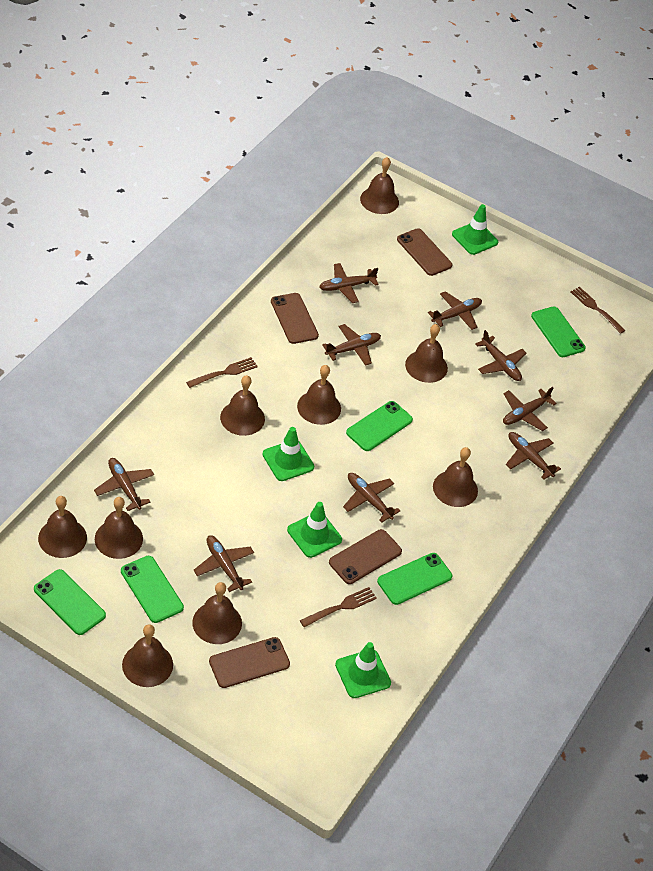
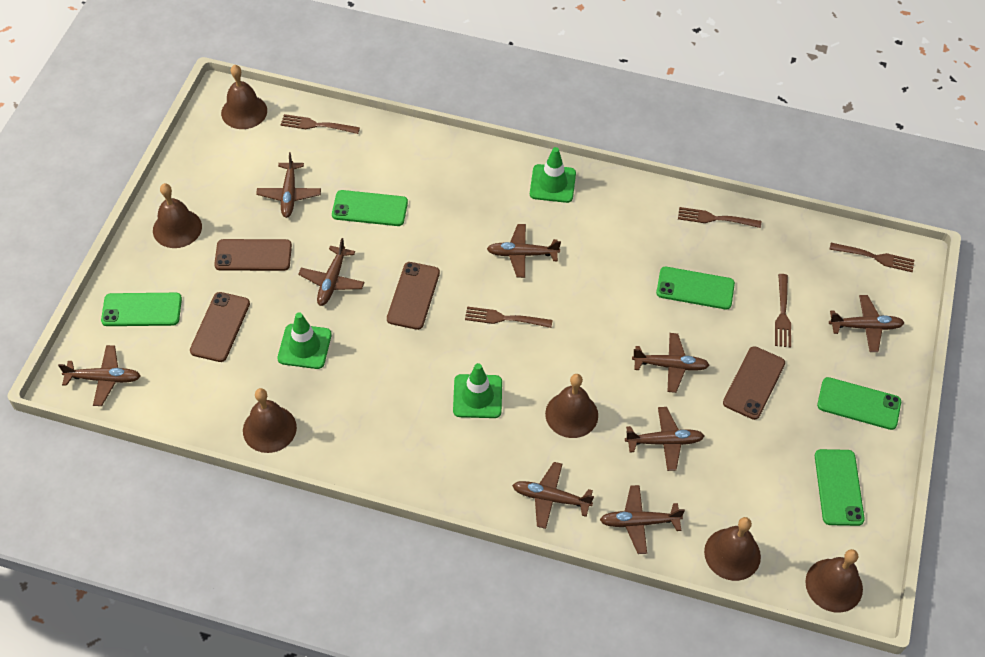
brown bell: 9 -> 6
brown fork: 3 -> 5
green traffic cone: 4 -> 3

